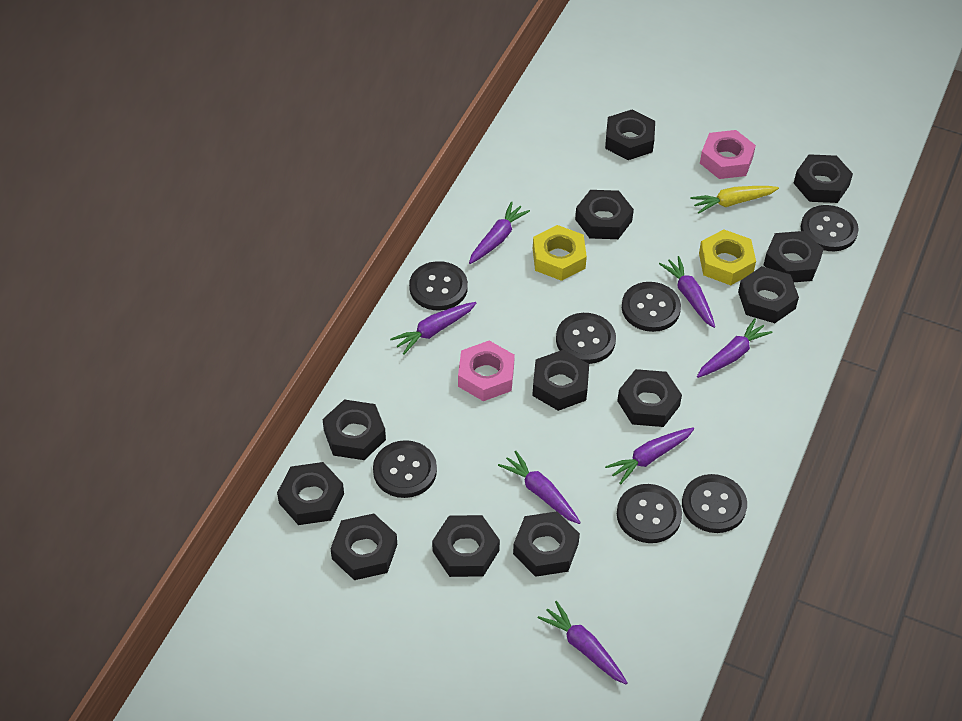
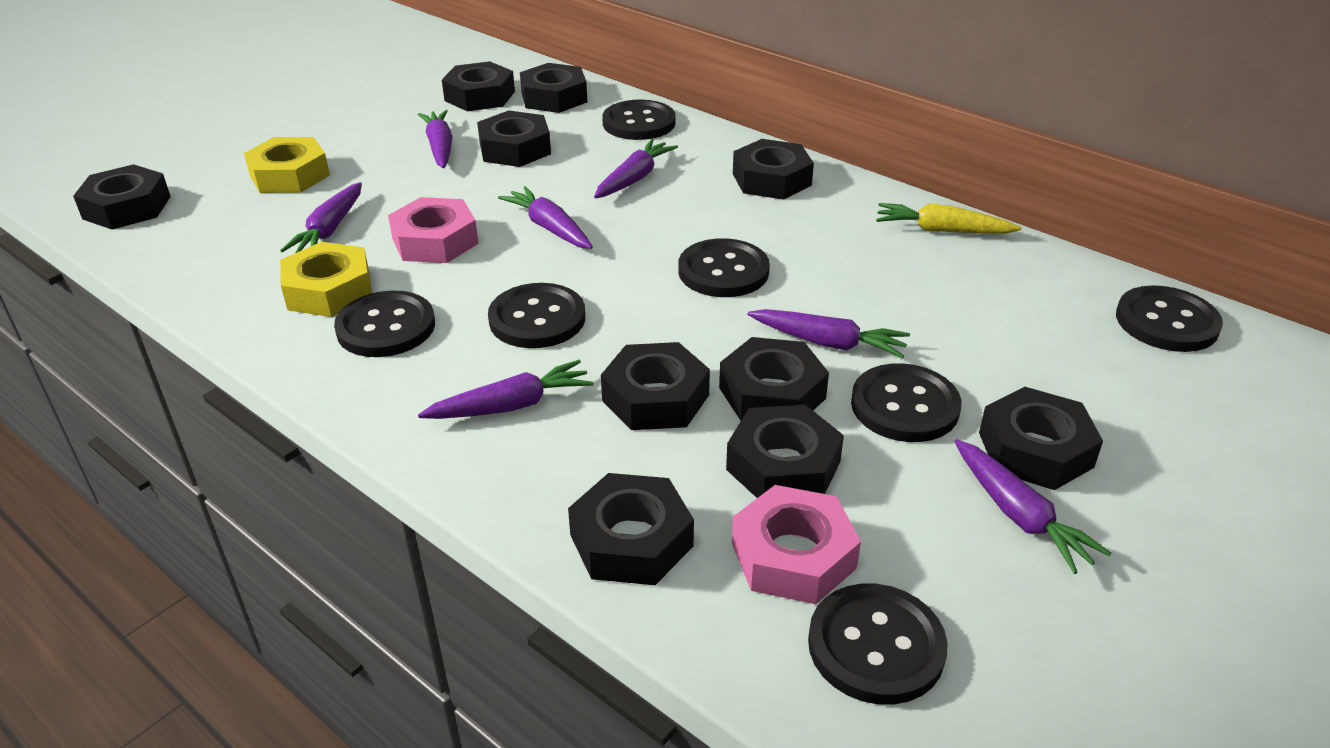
black nut: 12 -> 10

